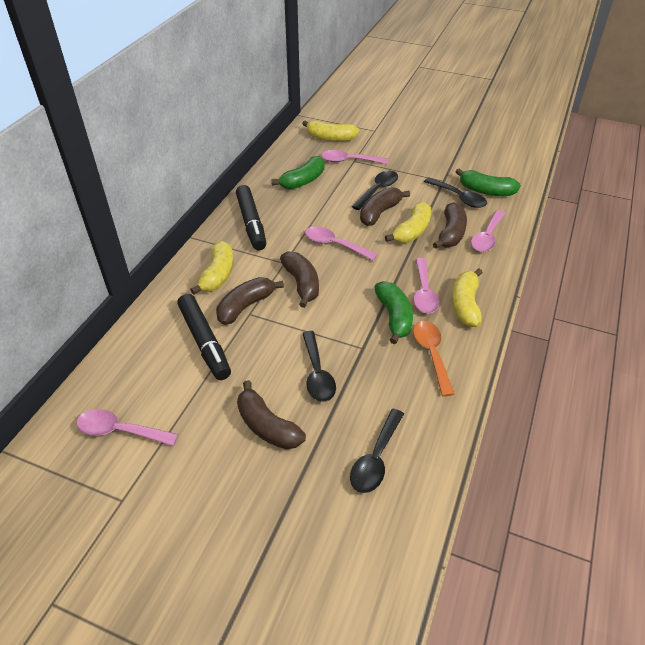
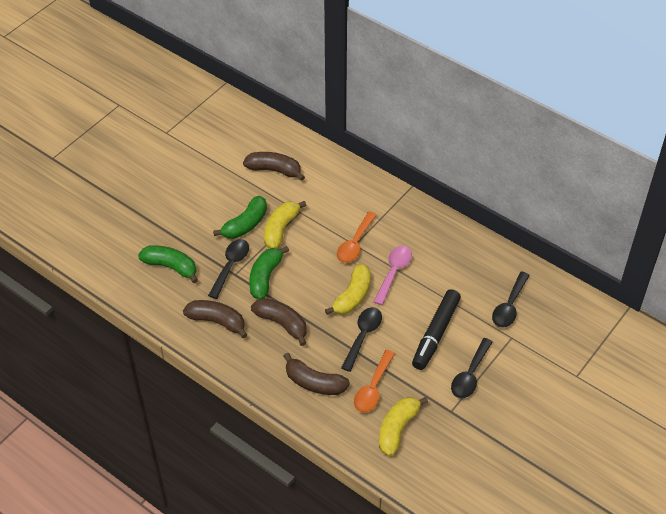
black marker: 2 -> 1
brown banana: 5 -> 4
orange spoon: 1 -> 2
pink spoon: 5 -> 1
yellow banana: 4 -> 3

